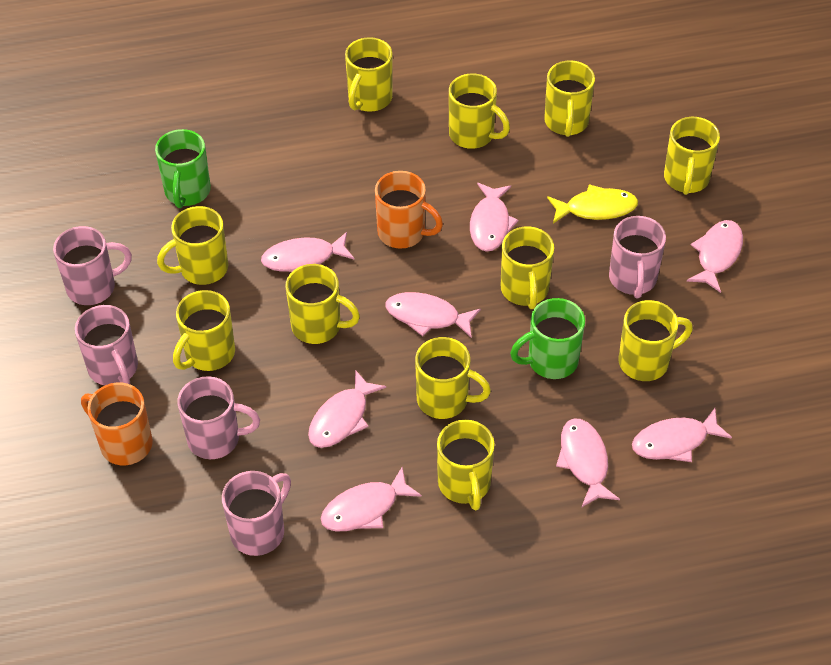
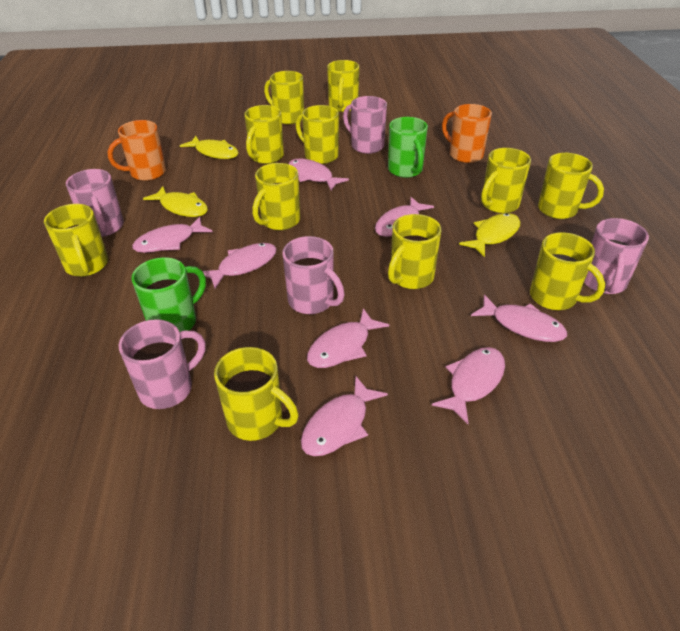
yellow fish: 1 -> 3

